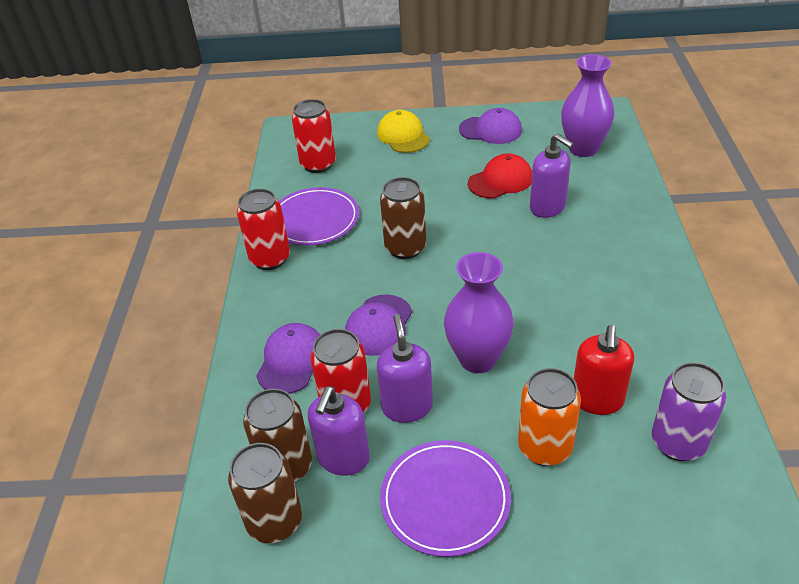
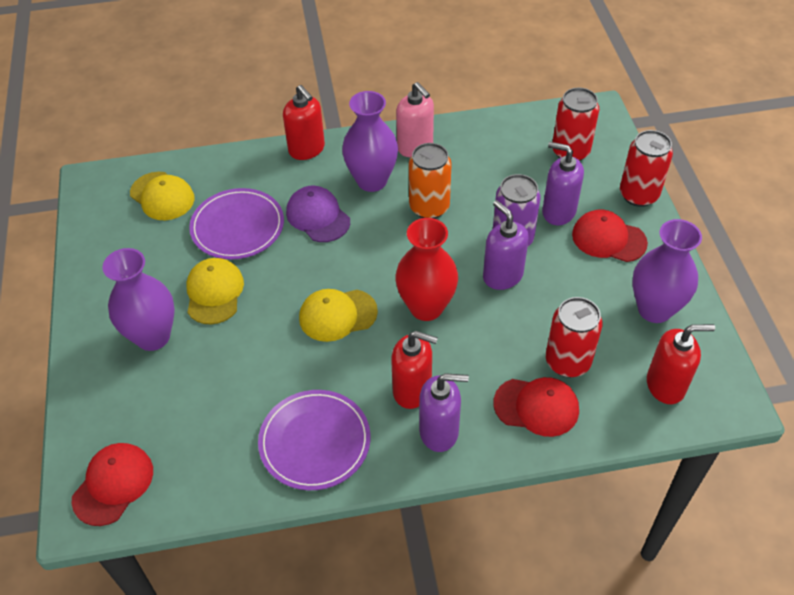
brown can: 3 -> 0
pink soap dispenser: 0 -> 1
purple cap: 3 -> 1
purple vase: 2 -> 3
red cap: 1 -> 3
red soap dispenser: 1 -> 3
red vase: 0 -> 1
yellow cap: 1 -> 3

